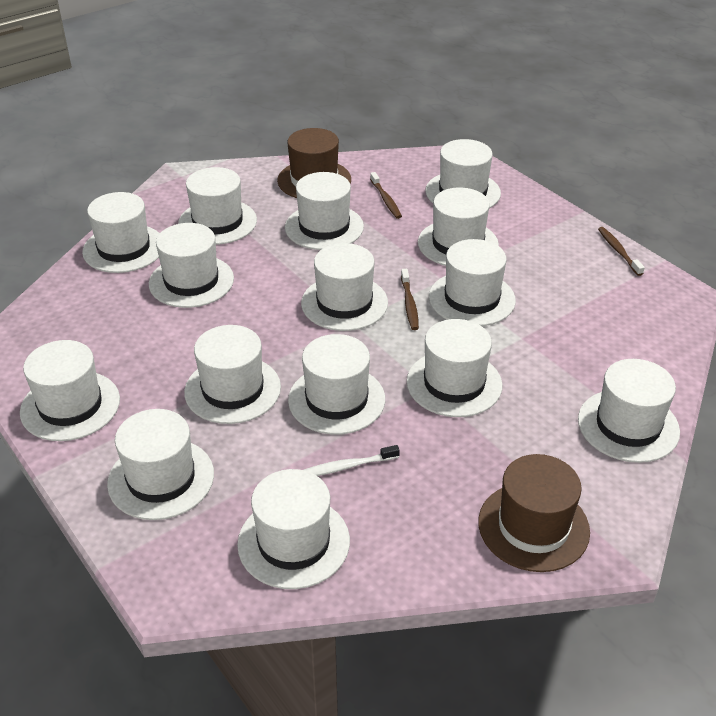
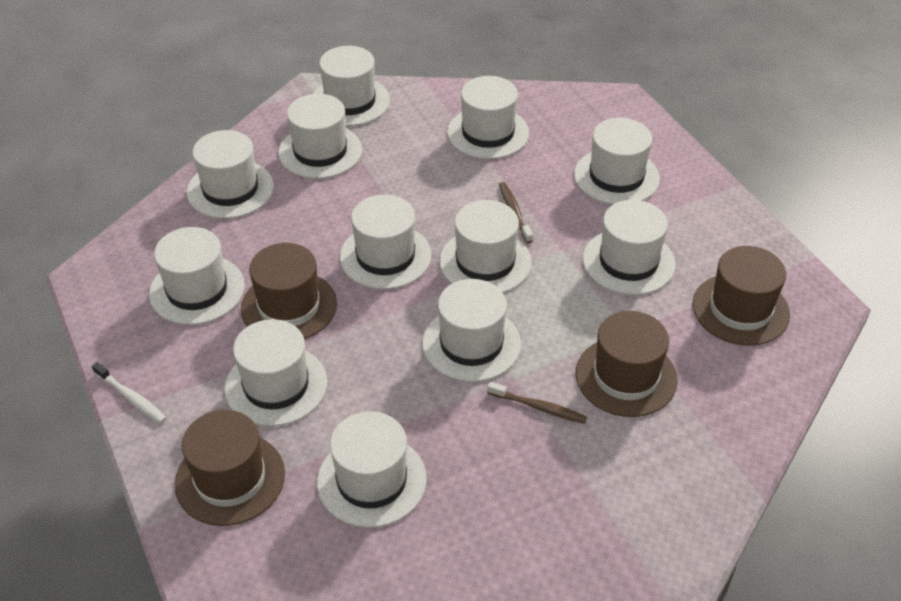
brown hat: 2 -> 4
brown toothbrush: 3 -> 2
white hat: 15 -> 12

